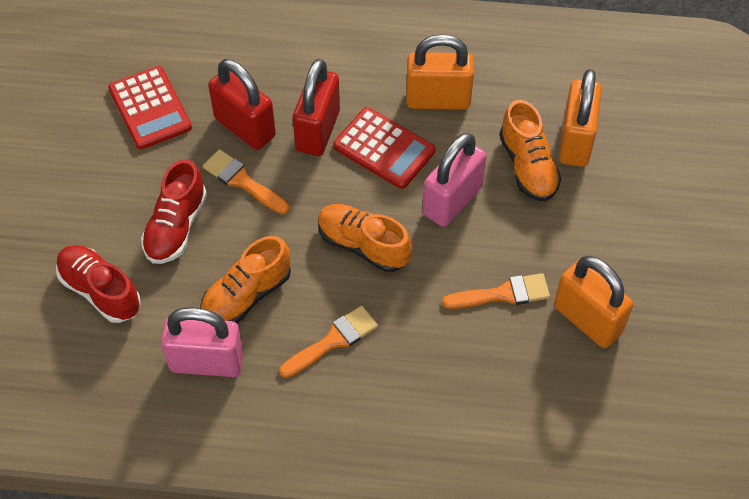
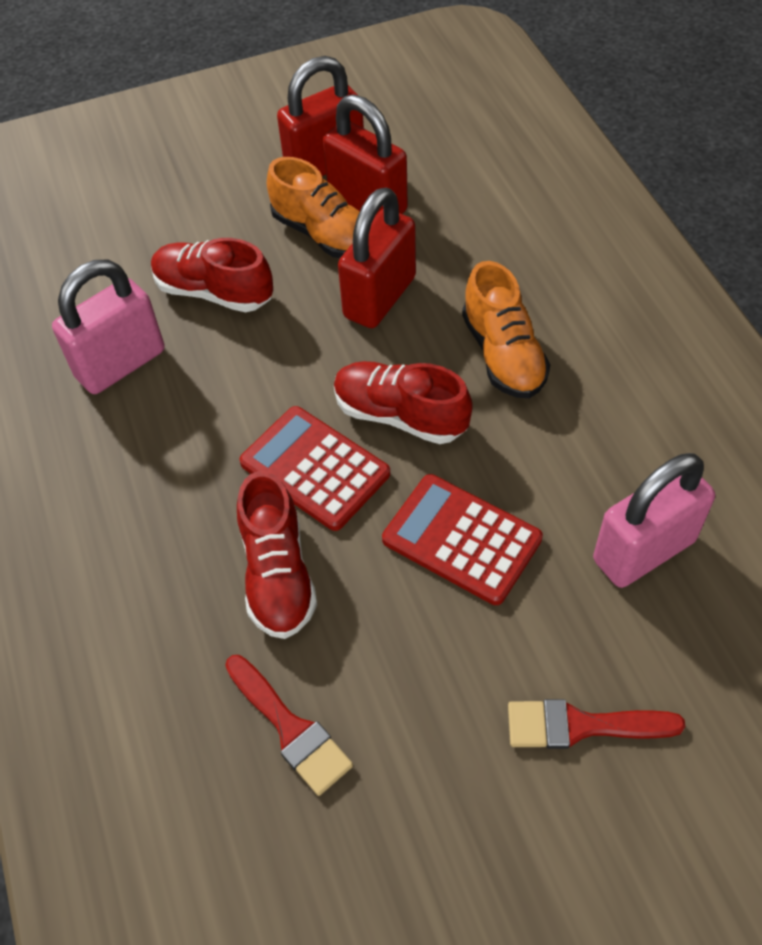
orange brush: 3 -> 0
orange padlock: 3 -> 0
orange shoe: 3 -> 2
red brush: 0 -> 2
red padlock: 2 -> 3
red shoe: 2 -> 3

